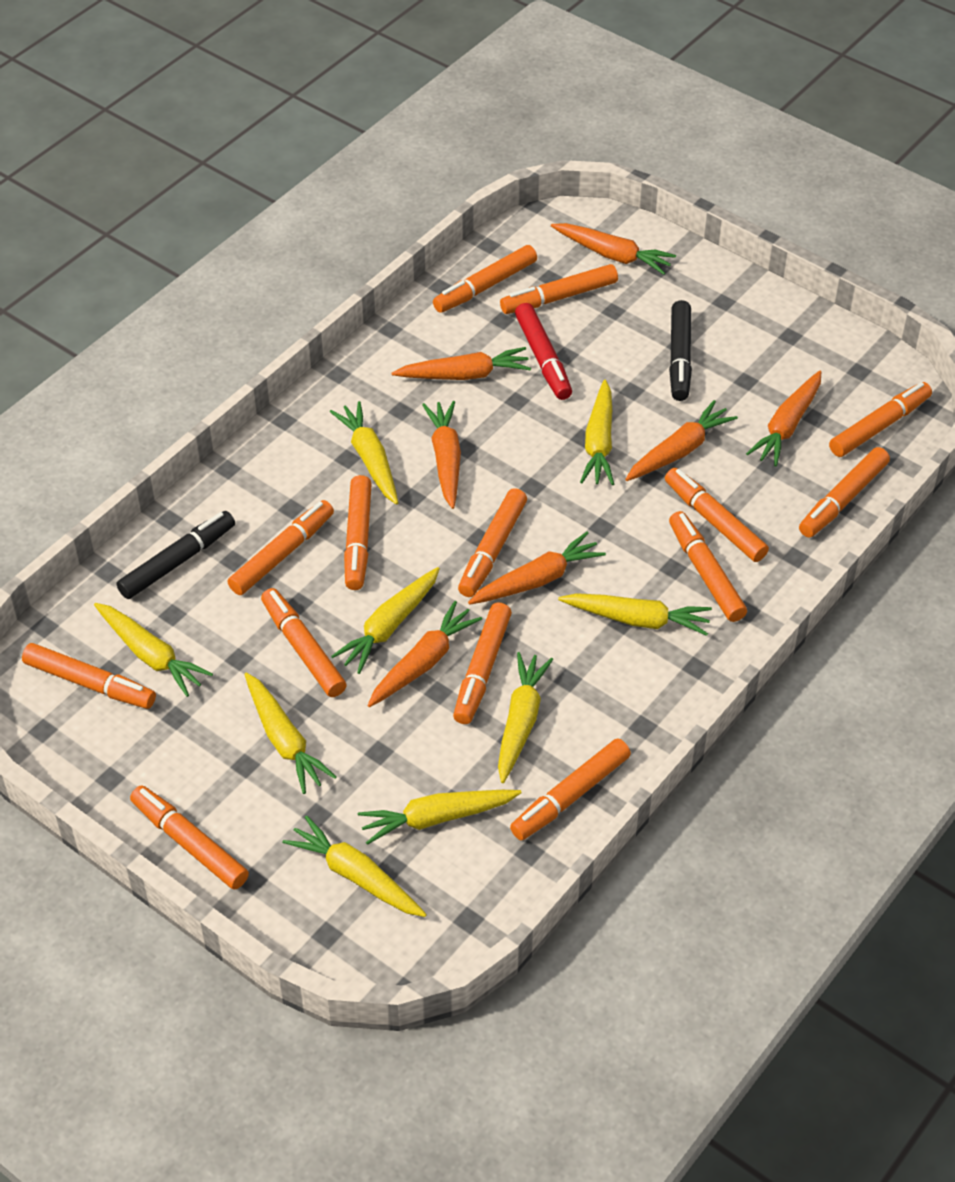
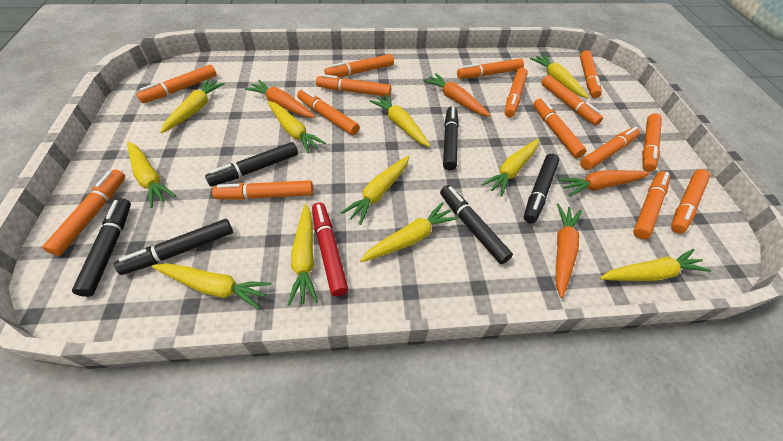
black marker: 2 -> 6
orange carrot: 7 -> 4
orange marker: 14 -> 15
yellow carrot: 9 -> 11

